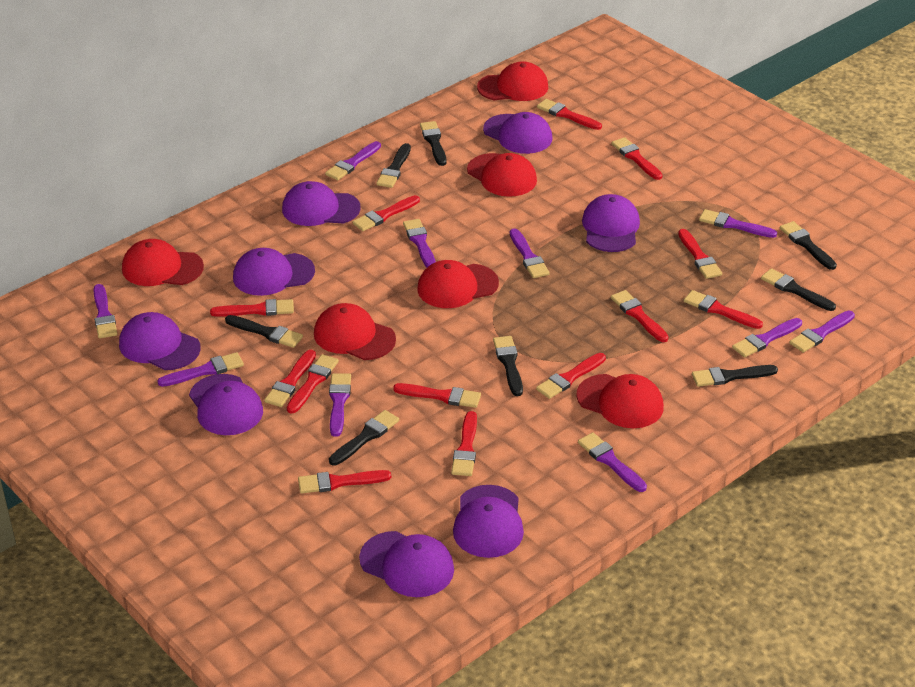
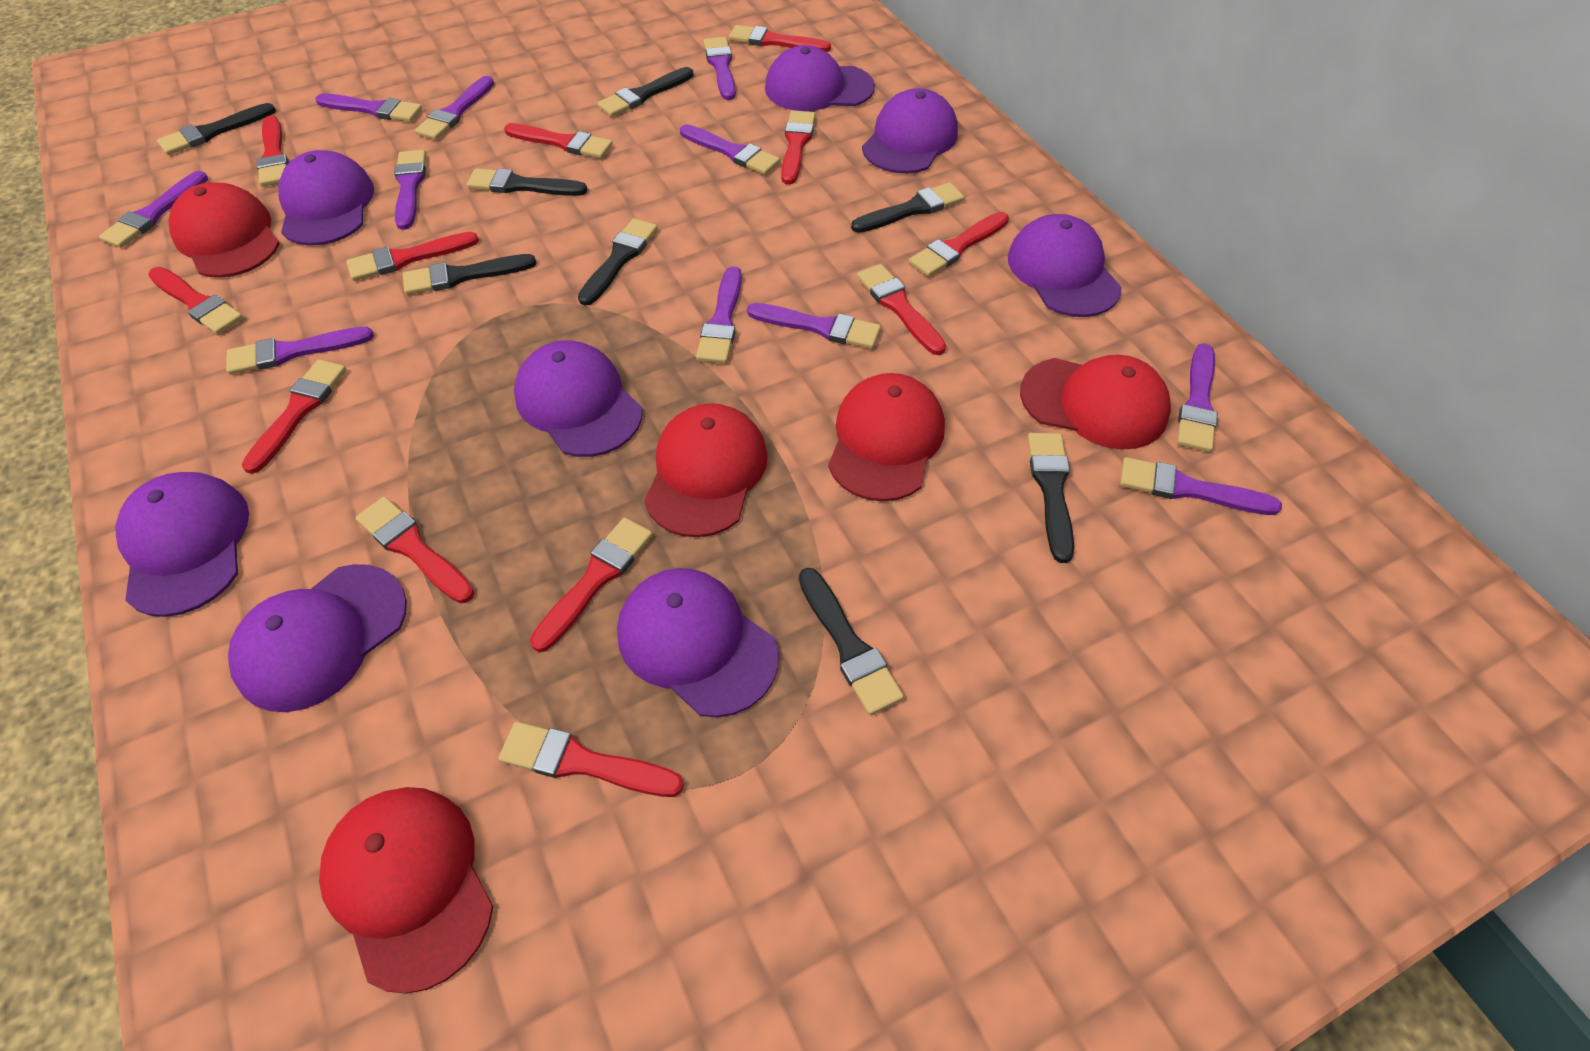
purple brush: 10 -> 11
red brush: 13 -> 12
red cap: 6 -> 5

